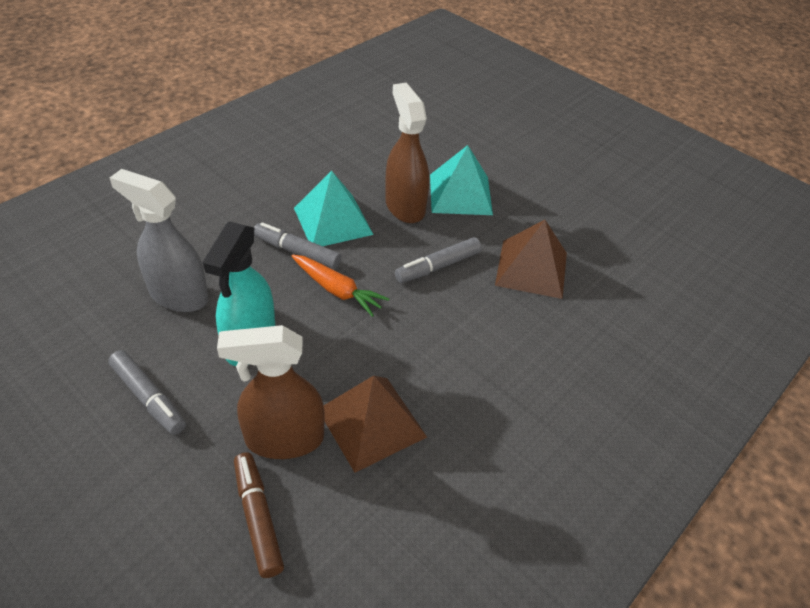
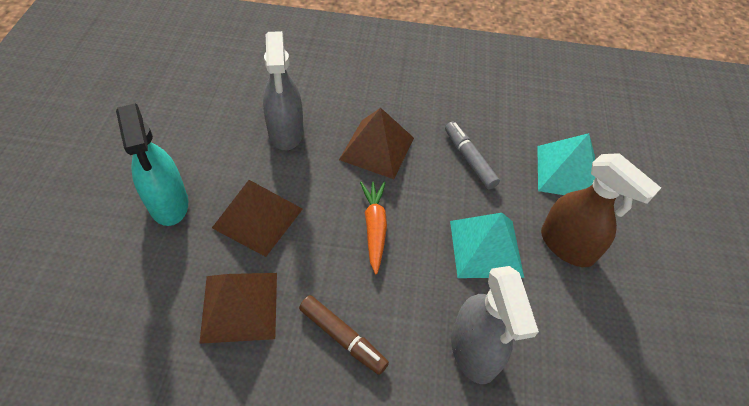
brown pyramid: 2 -> 3
brown spray bottle: 2 -> 1
grey marker: 3 -> 1
grey spray bottle: 1 -> 2

